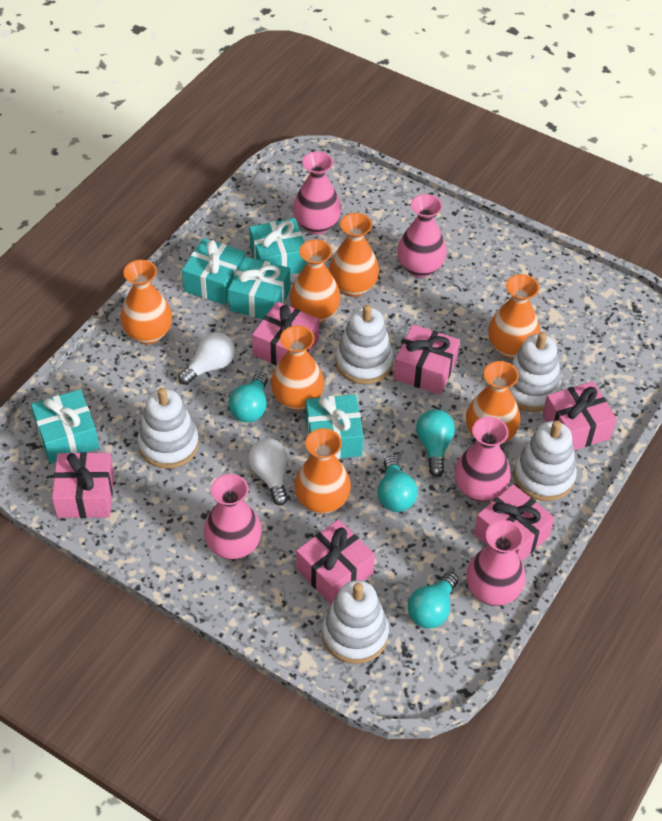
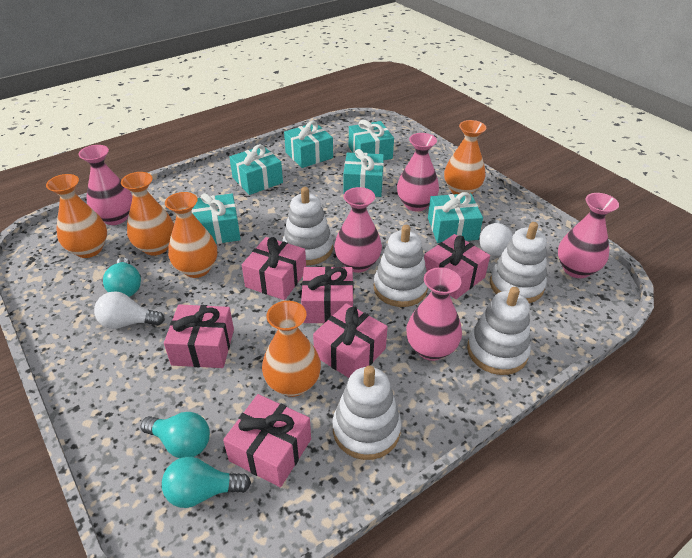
orange vase: 7 -> 5
turquoise gift: 5 -> 6
turquoise light bulb: 4 -> 3

